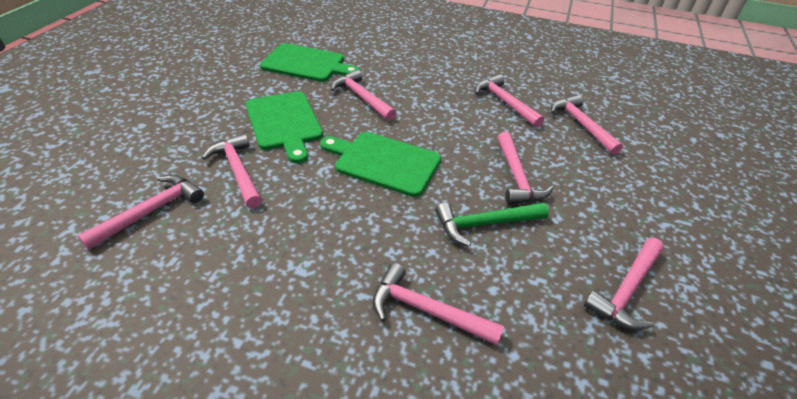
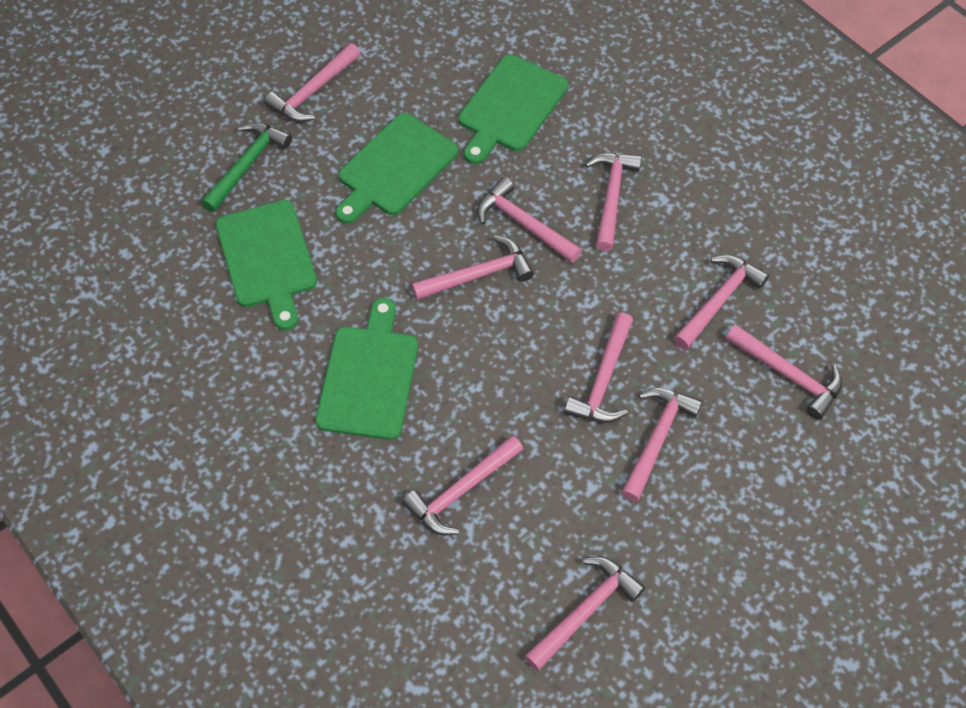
green cutting board: 3 -> 4
pink hammer: 8 -> 10

